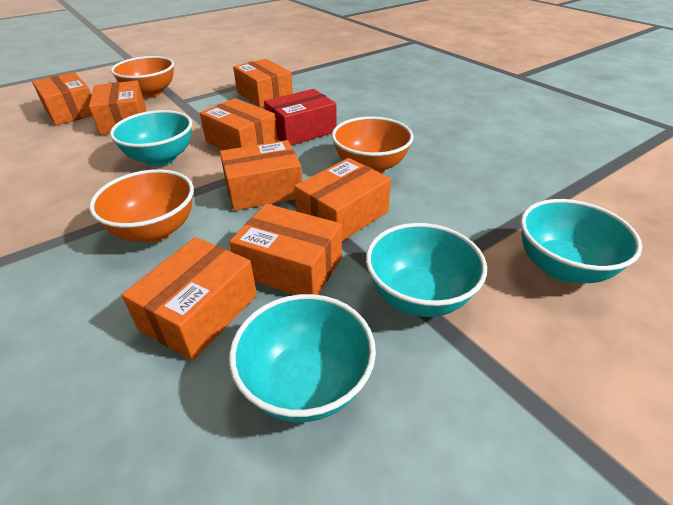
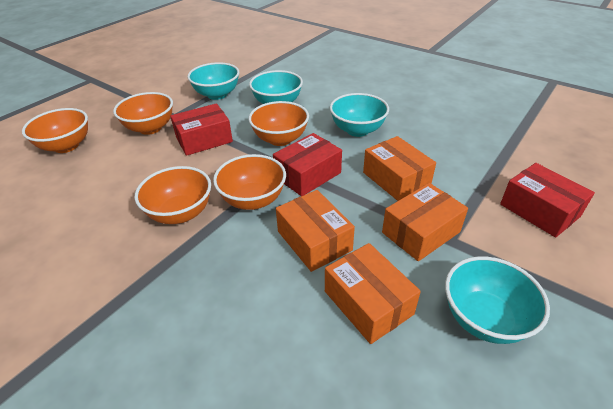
orange bowl: 3 -> 5
orange box: 8 -> 4
red box: 1 -> 3

